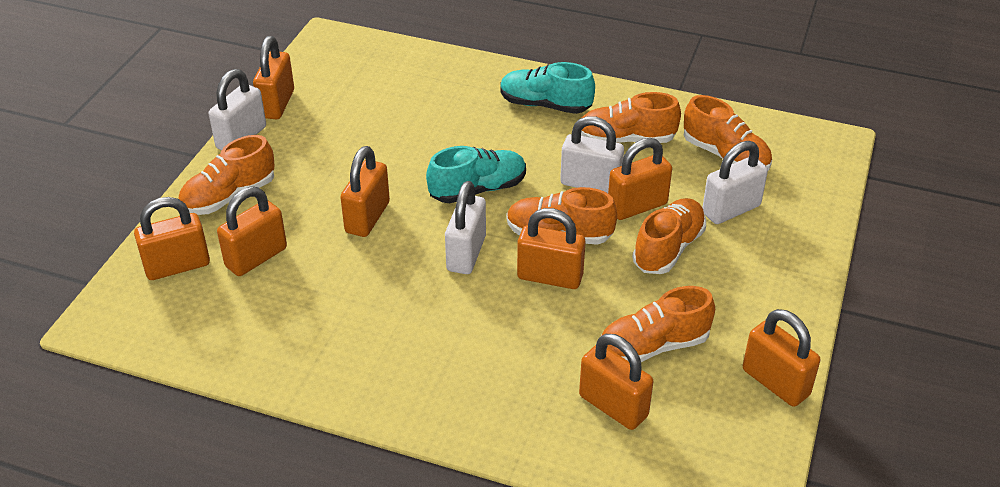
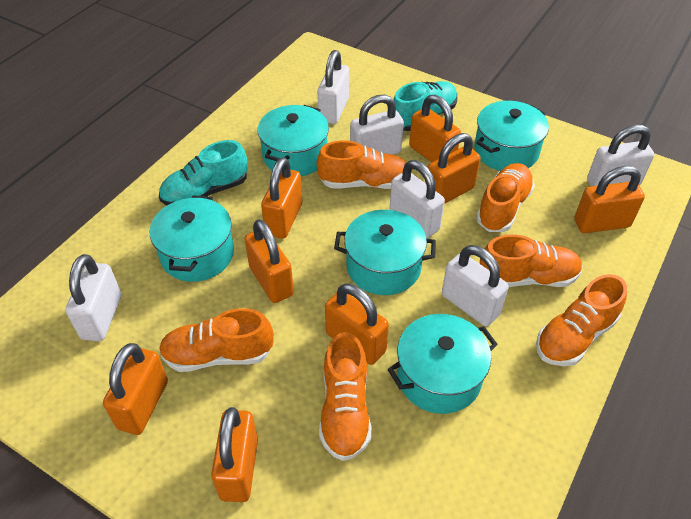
turquoise pot: 0 -> 5
white padlock: 4 -> 6

